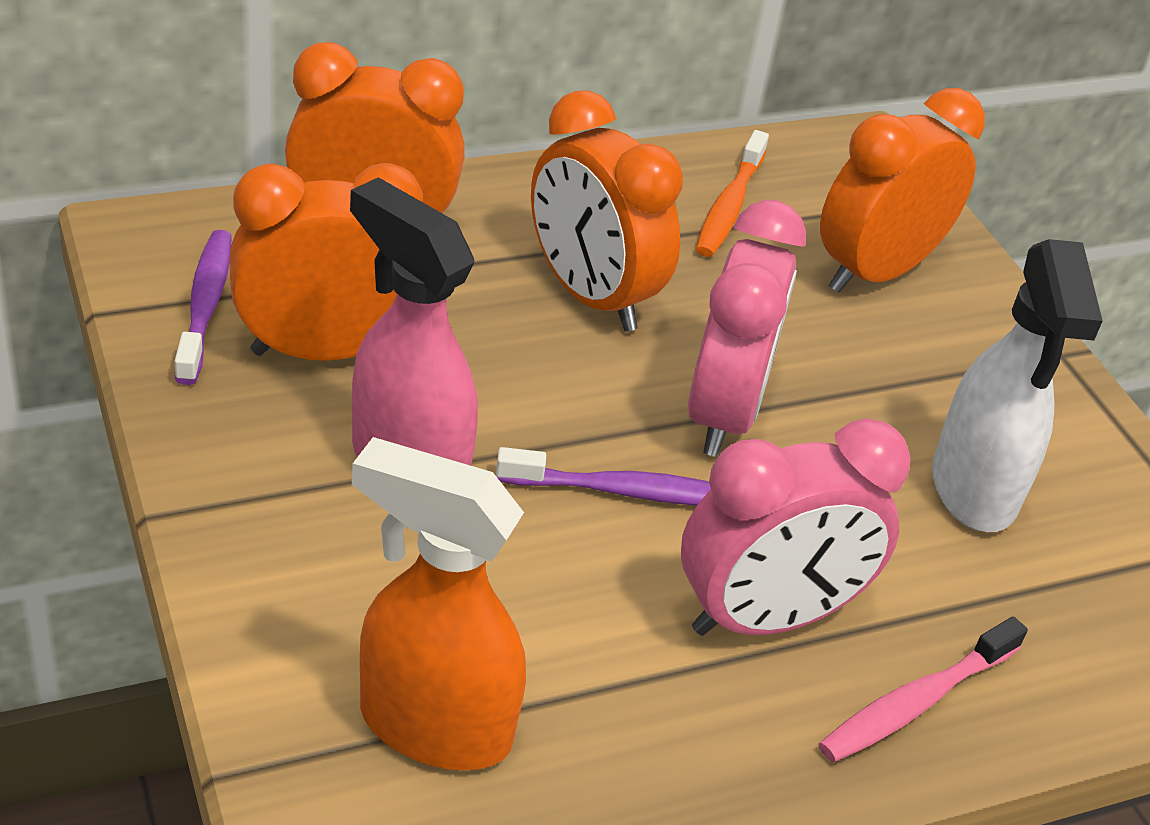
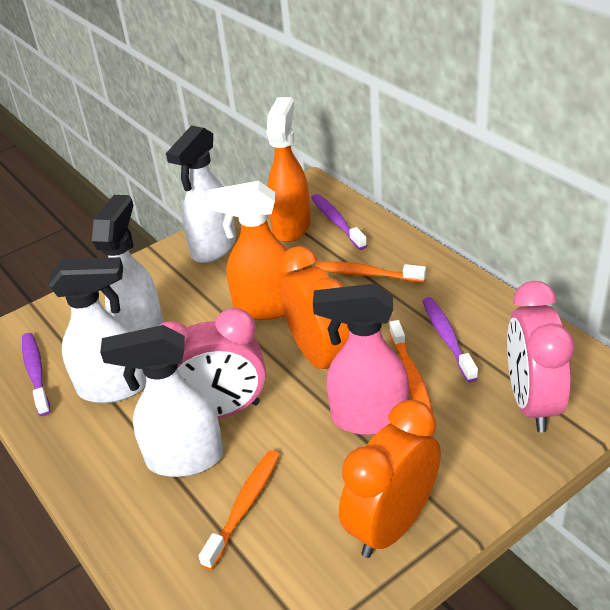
orange clock: 4 -> 2
orange spray bottle: 1 -> 2
orange toothbrush: 1 -> 3
pink toothbrush: 1 -> 0
purple toothbrush: 2 -> 3
white spray bottle: 1 -> 4

